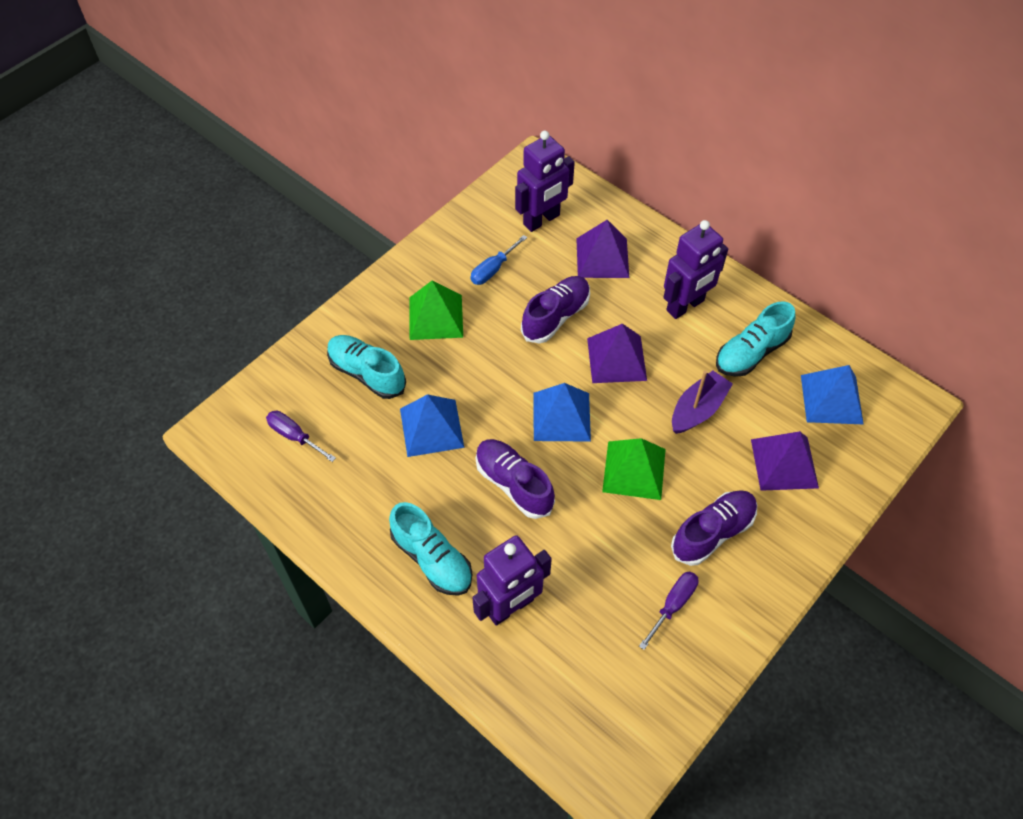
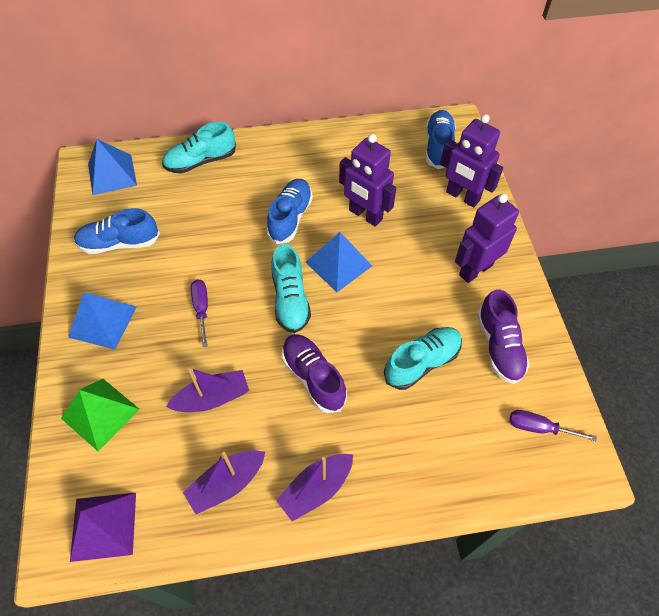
blue screwdriver: 1 -> 0
blue shoe: 0 -> 3
green pyramid: 2 -> 1
purple boat: 1 -> 3
purple pyramid: 3 -> 1
purple shoe: 3 -> 2

